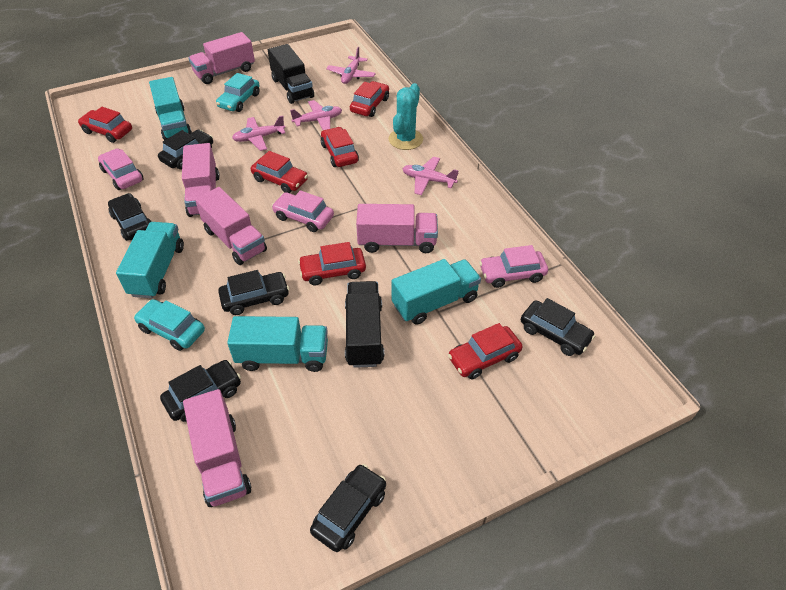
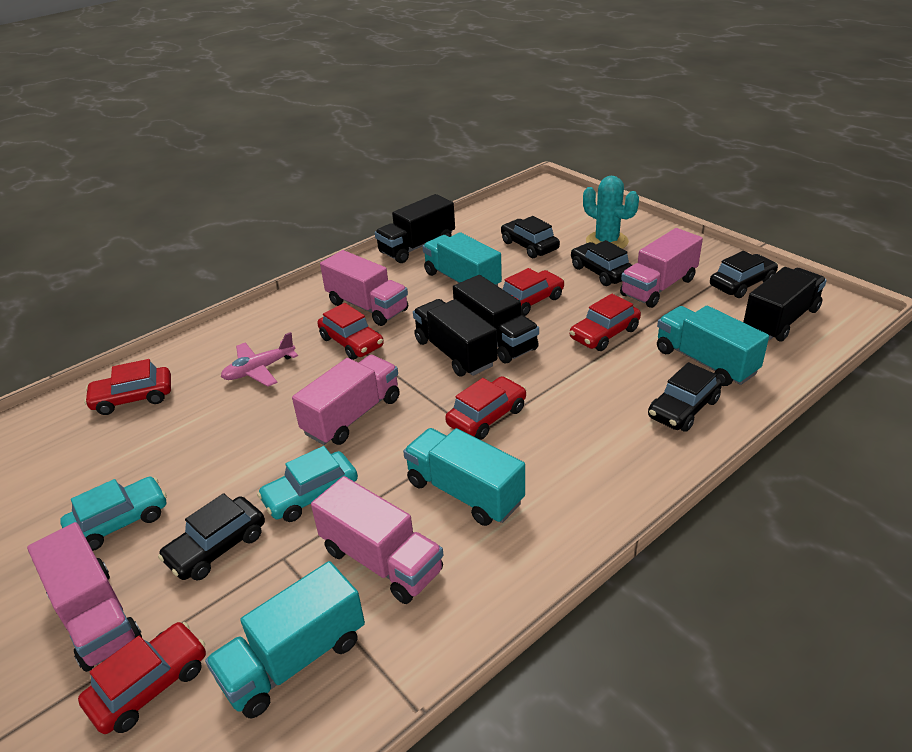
black car: 6 -> 5
black truck: 2 -> 4
pink car: 3 -> 0
pink plane: 4 -> 1

